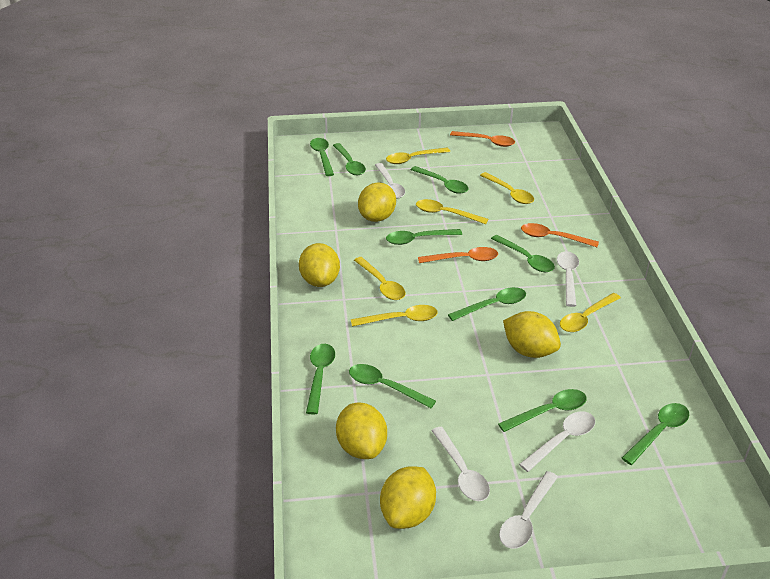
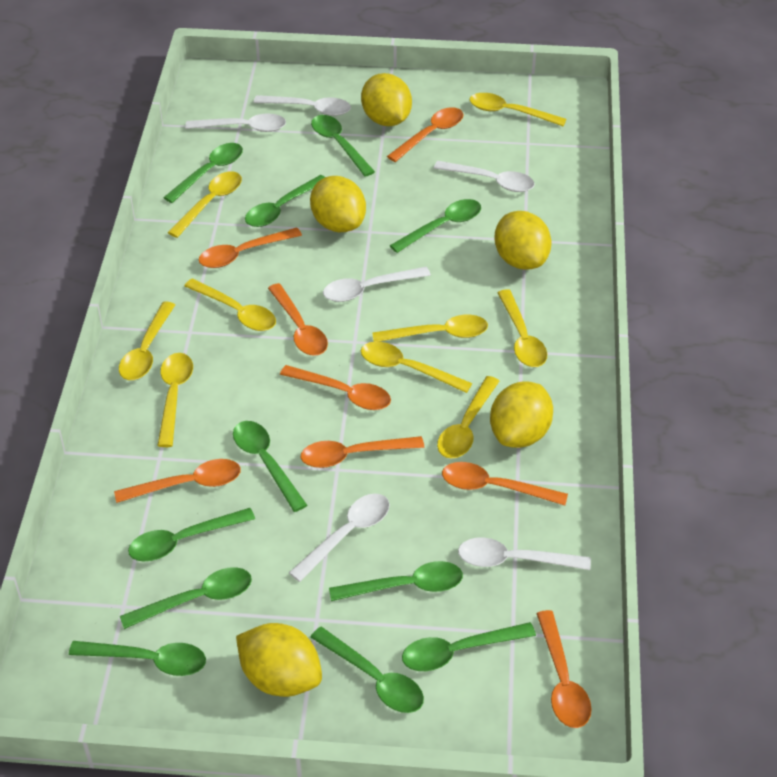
green spoon: 10 -> 11
orange spoon: 3 -> 8
white spoon: 5 -> 6
yellow spoon: 6 -> 9

